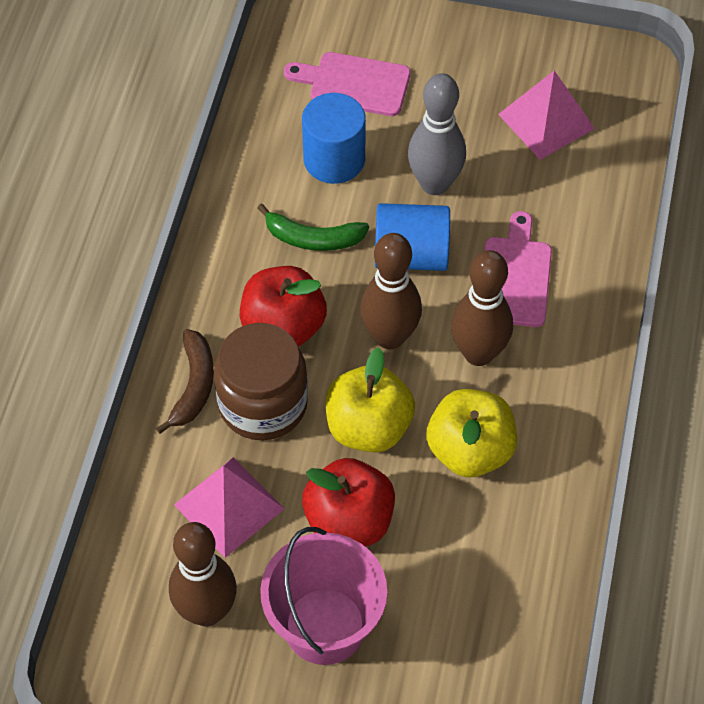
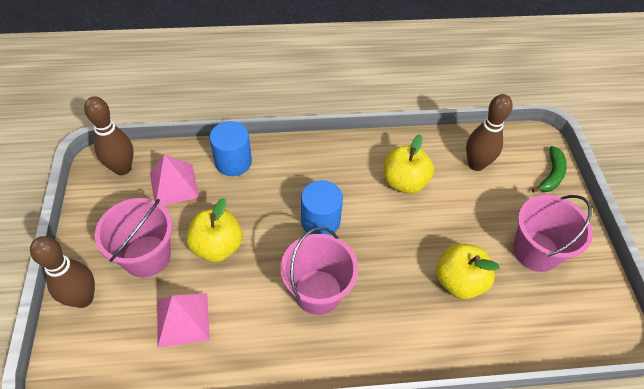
brown banana: 1 -> 0
brown jar: 1 -> 0
grey bowling pin: 1 -> 0
pink bucket: 1 -> 3
pink cutting board: 2 -> 0
red apple: 2 -> 0
yellow apple: 2 -> 3

